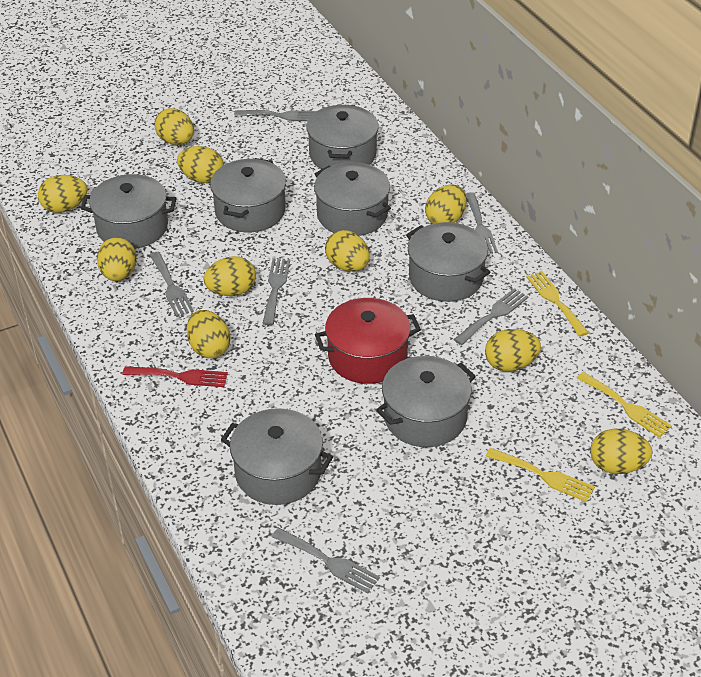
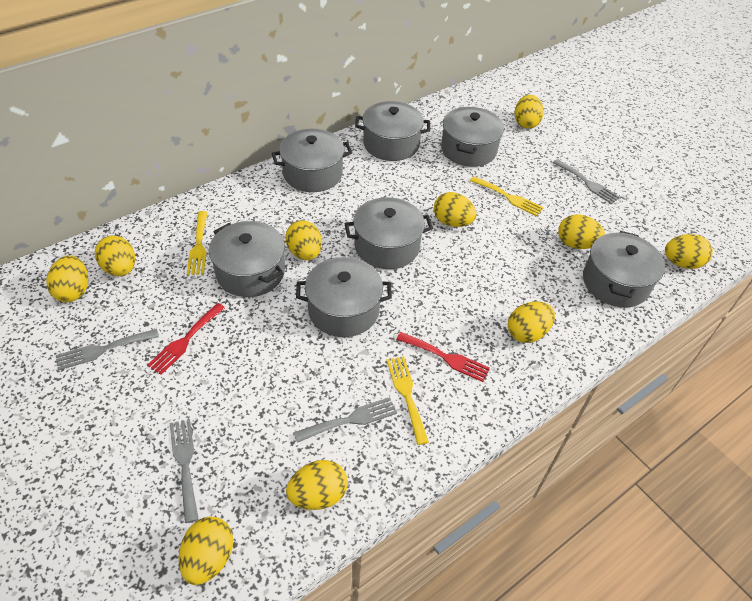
grey fork: 6 -> 4
red fork: 1 -> 2
red pot: 1 -> 0

